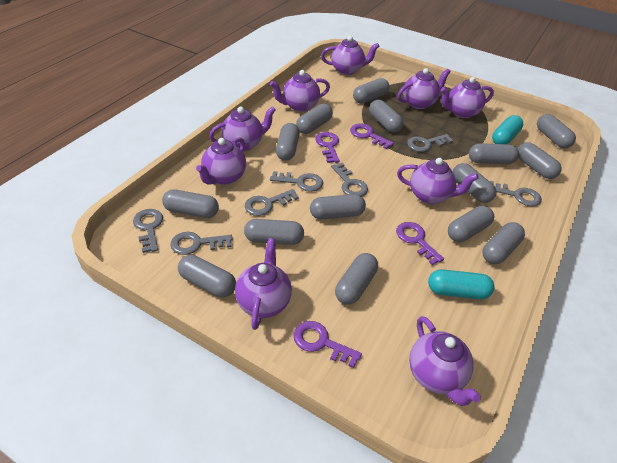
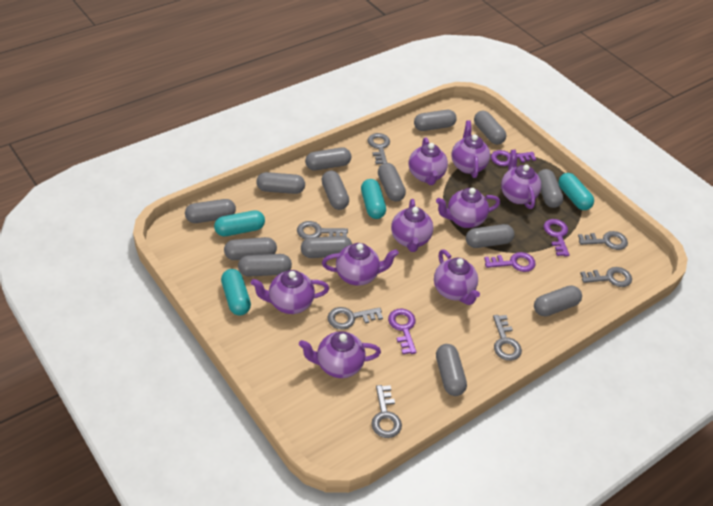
grey capsule: 15 -> 14
turquoise capsule: 2 -> 4

